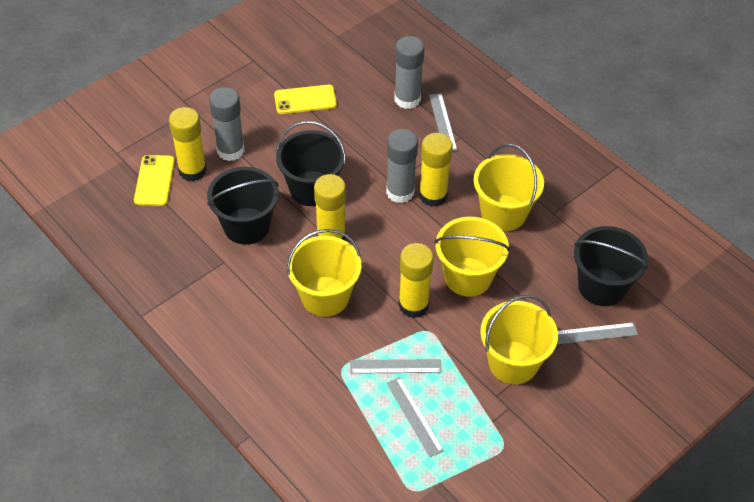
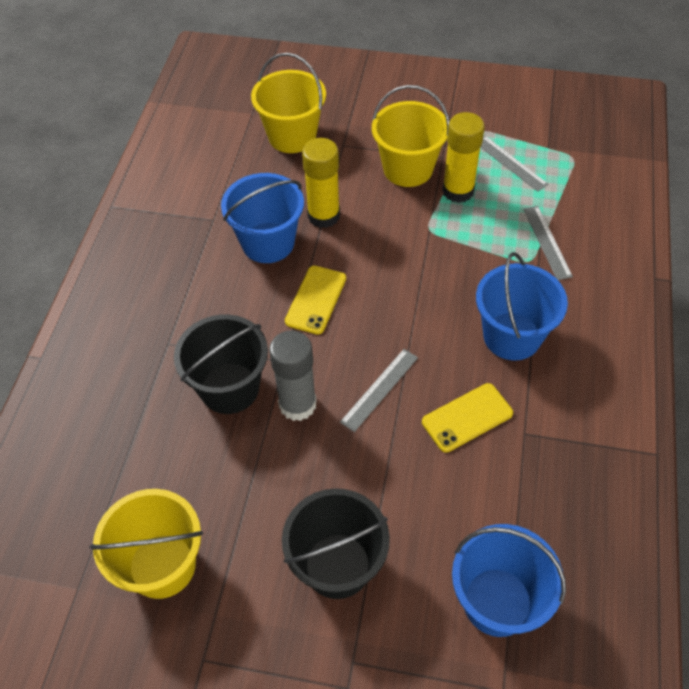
black bucket: 3 -> 2
blue bucket: 0 -> 3
grey glue stick: 3 -> 1
grey ruler: 4 -> 3
yellow bucket: 4 -> 3
yellow glue stick: 4 -> 2

